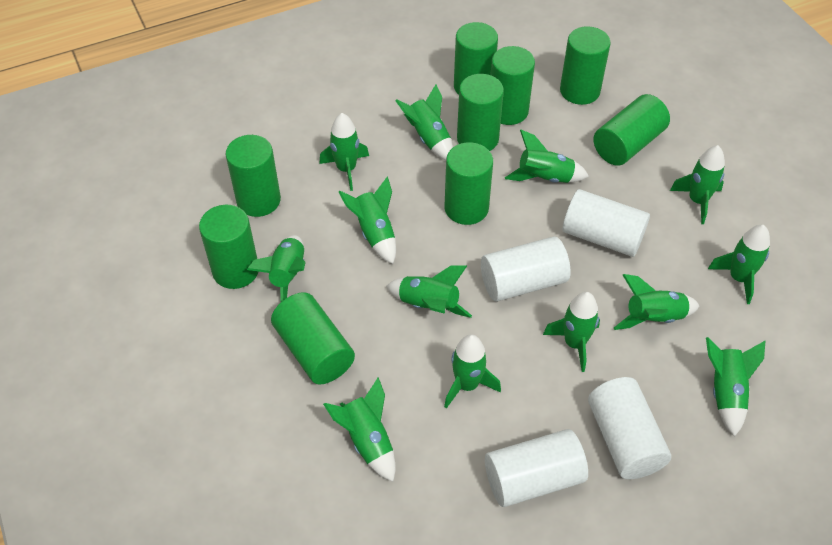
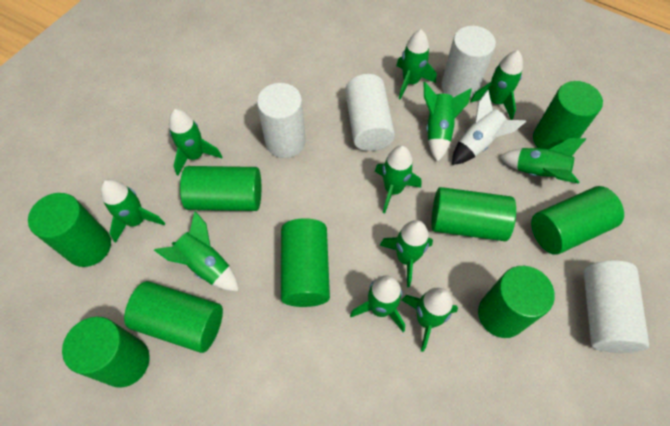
green rocket: 13 -> 11
white rocket: 0 -> 1

